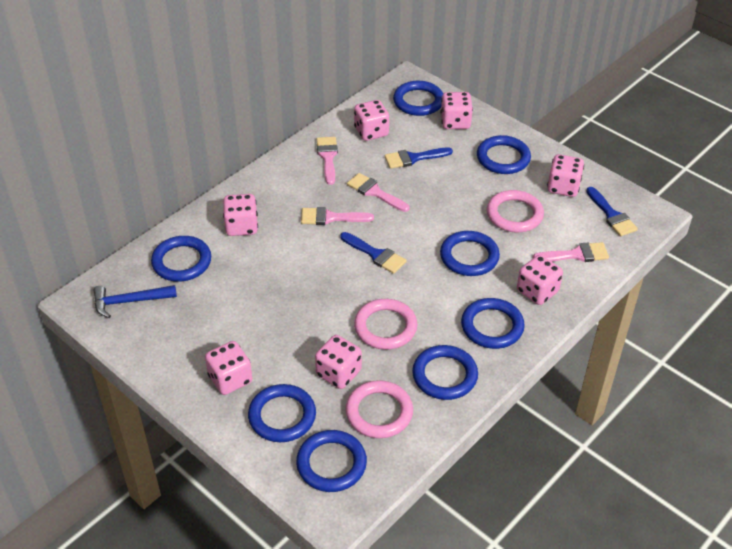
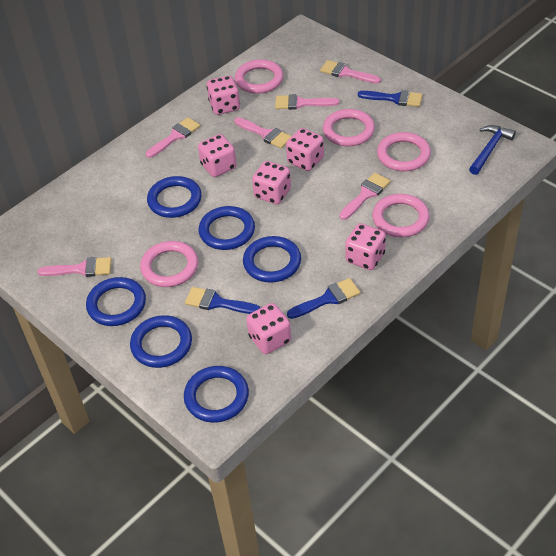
blue ring: 8 -> 6
pink brush: 4 -> 6
pink dice: 7 -> 6
pink ring: 3 -> 5

